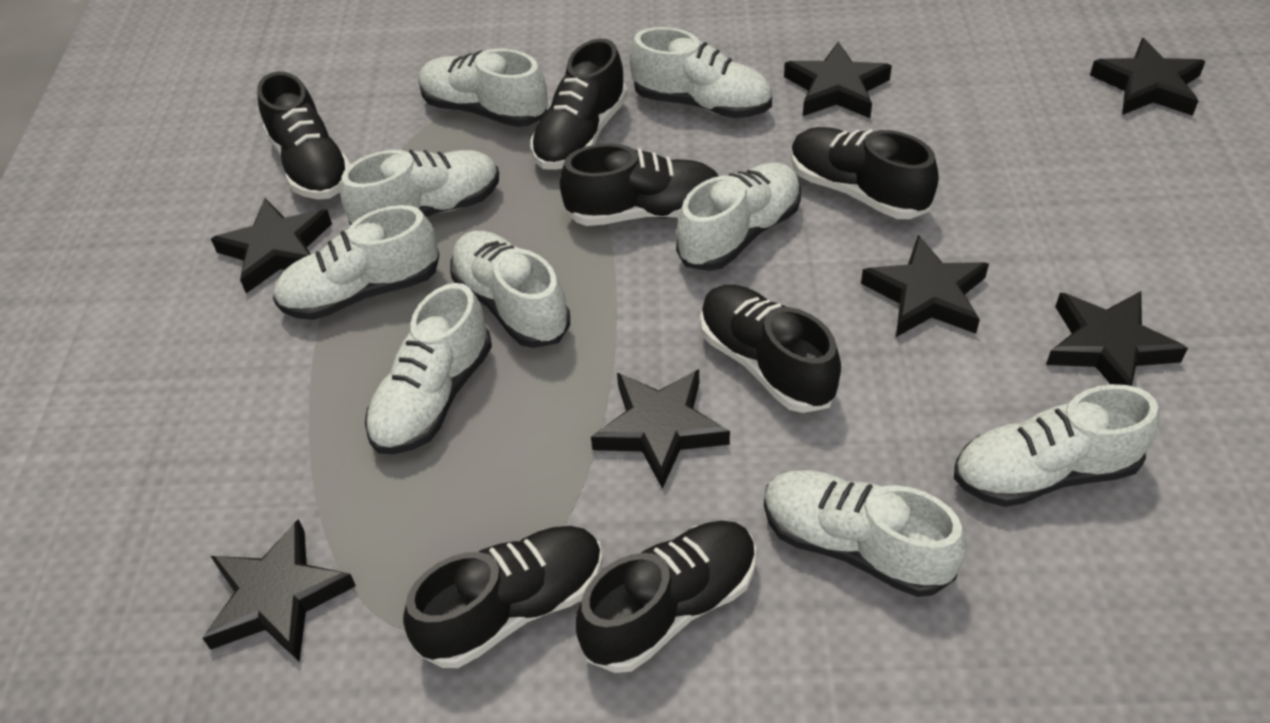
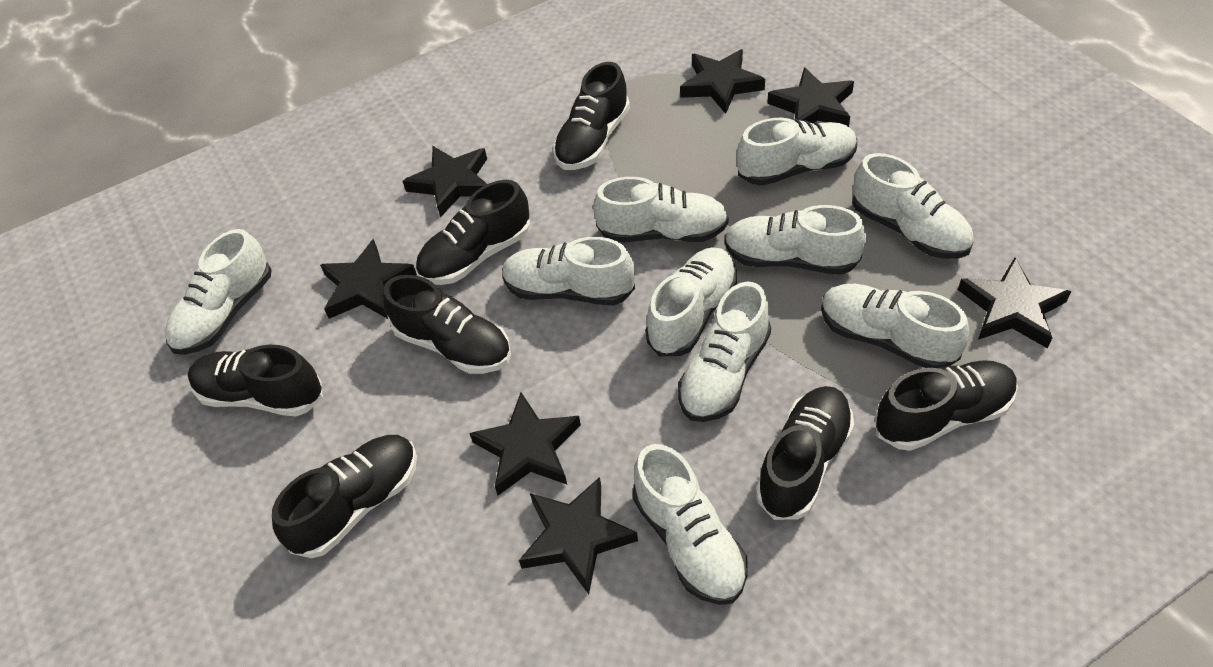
white shoe: 9 -> 10

